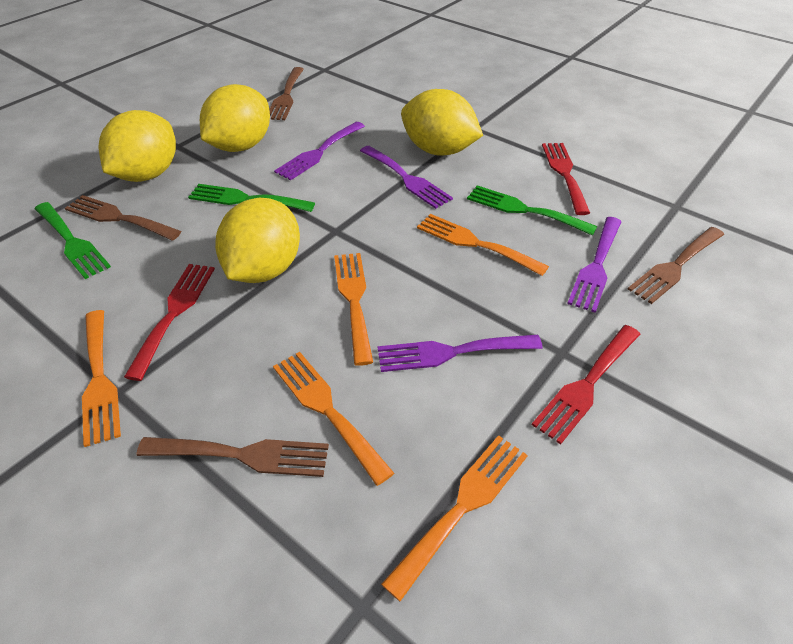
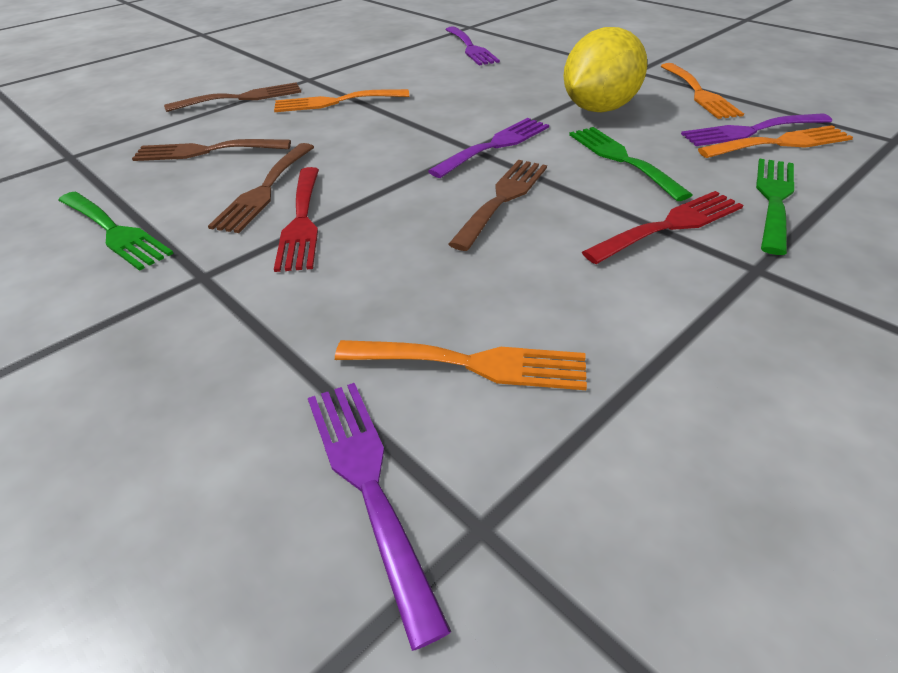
orange fork: 5 -> 4
red fork: 3 -> 2
yellow lemon: 4 -> 1

